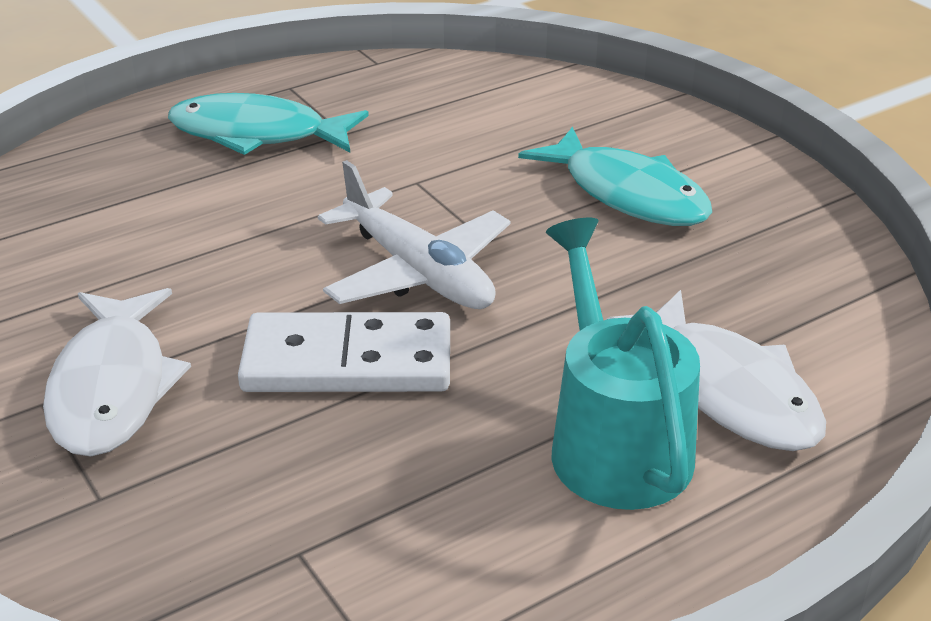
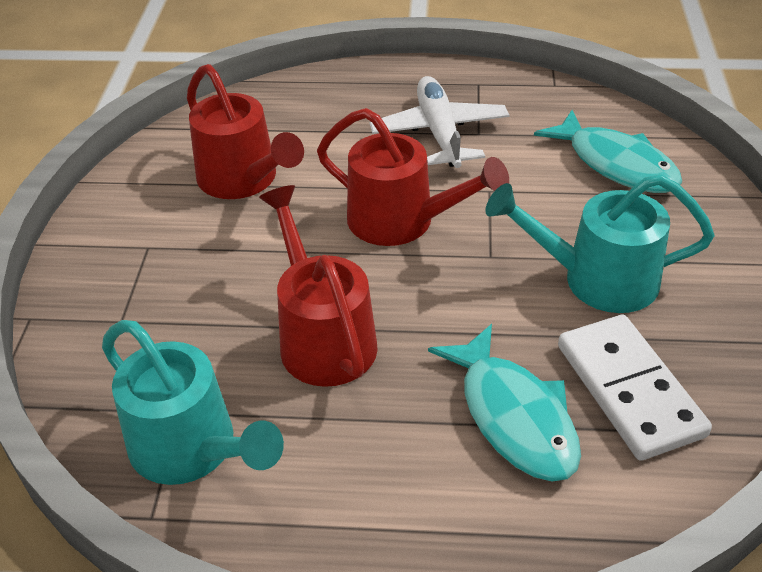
red watering can: 0 -> 3
turquoise watering can: 1 -> 2
white fish: 2 -> 0

